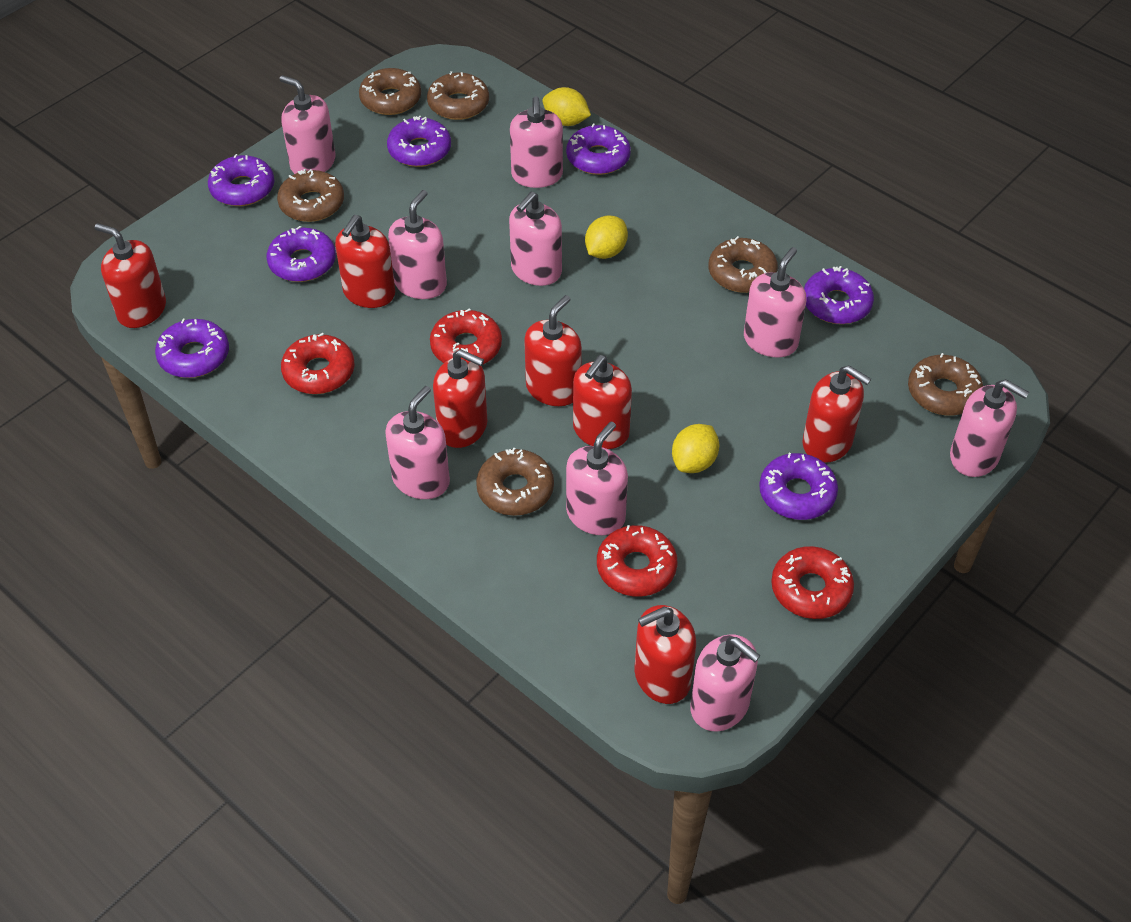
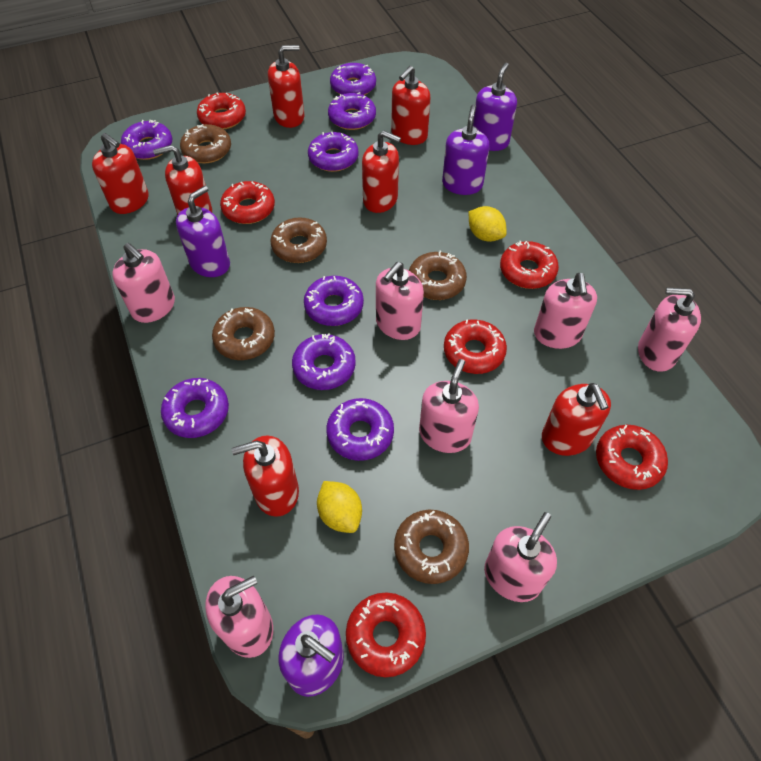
brown donut: 6 -> 5
pink soap dispenser: 9 -> 7
purple donut: 7 -> 8
purple soap dispenser: 0 -> 4
red donut: 4 -> 6
yellow lemon: 3 -> 2

